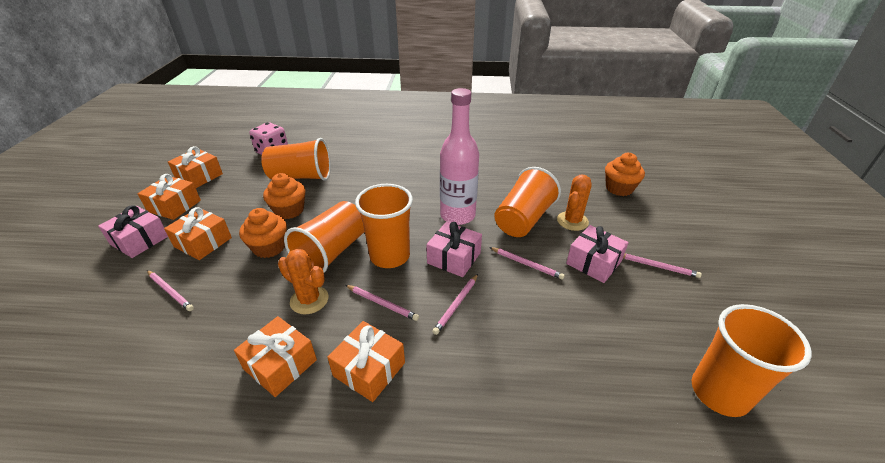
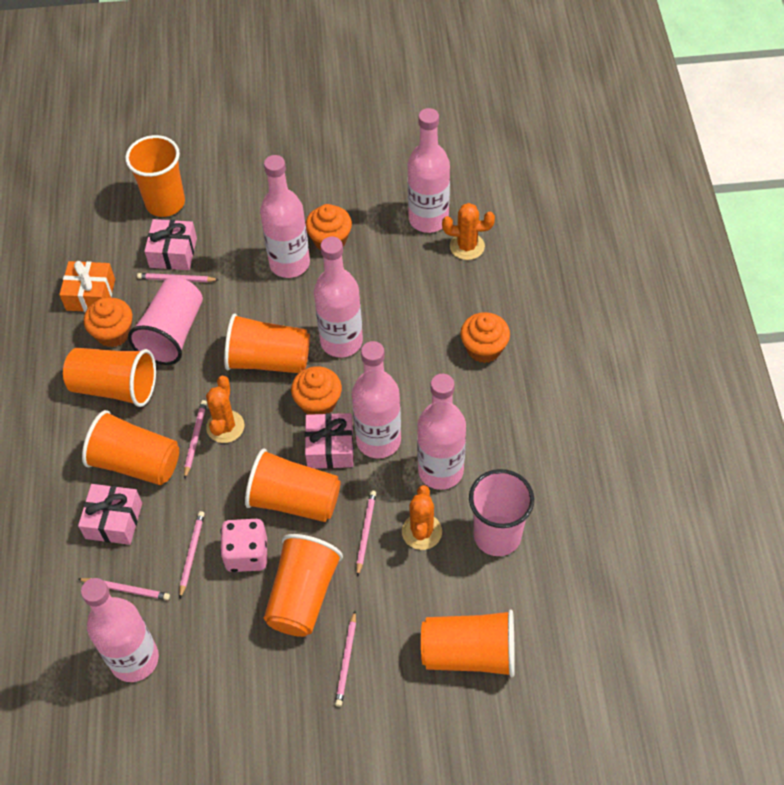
orange cactus: 2 -> 3
orange cup: 5 -> 7
orange cupcake: 3 -> 4
orange gift: 5 -> 1
pink bottle: 1 -> 6
pink cup: 0 -> 2
pink pencil: 5 -> 6

